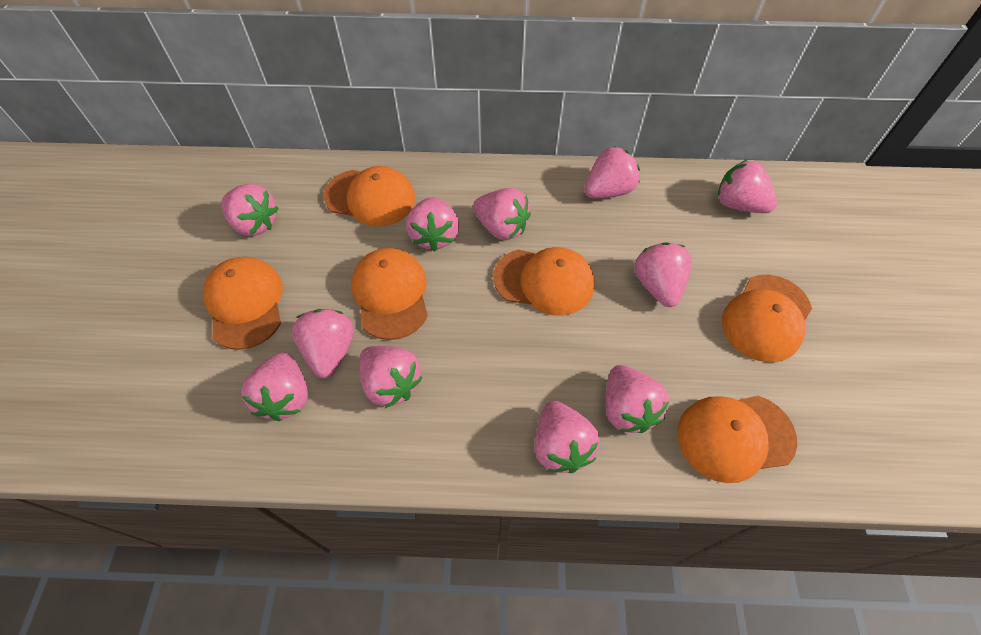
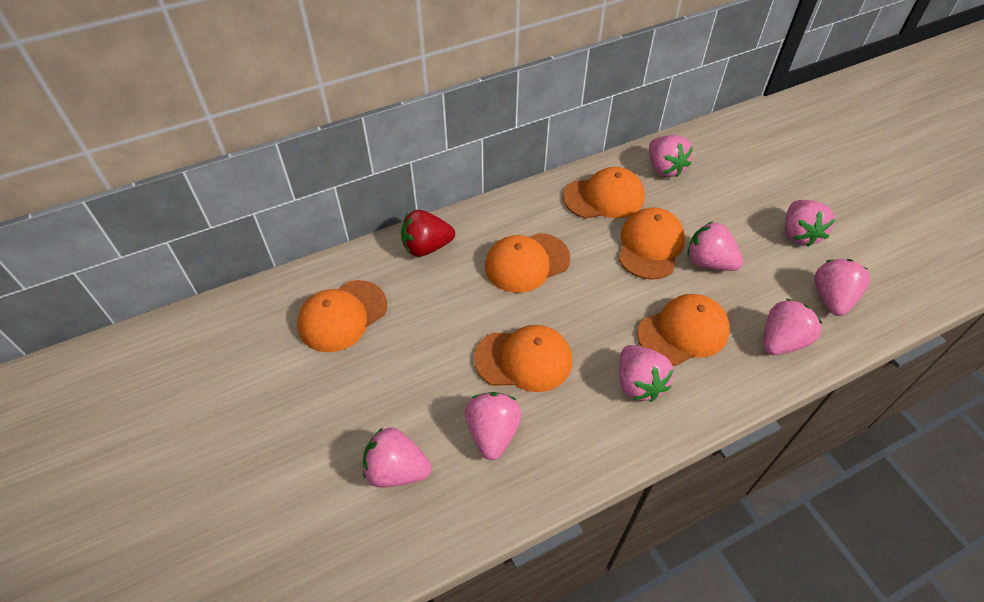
pink strawberry: 11 -> 8
red strawberry: 0 -> 1

